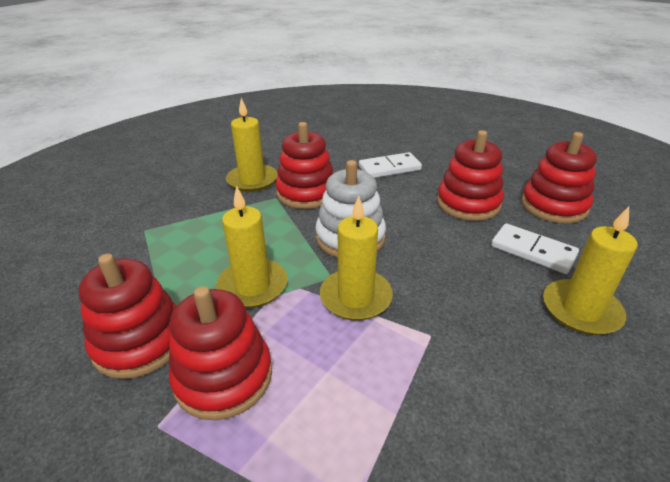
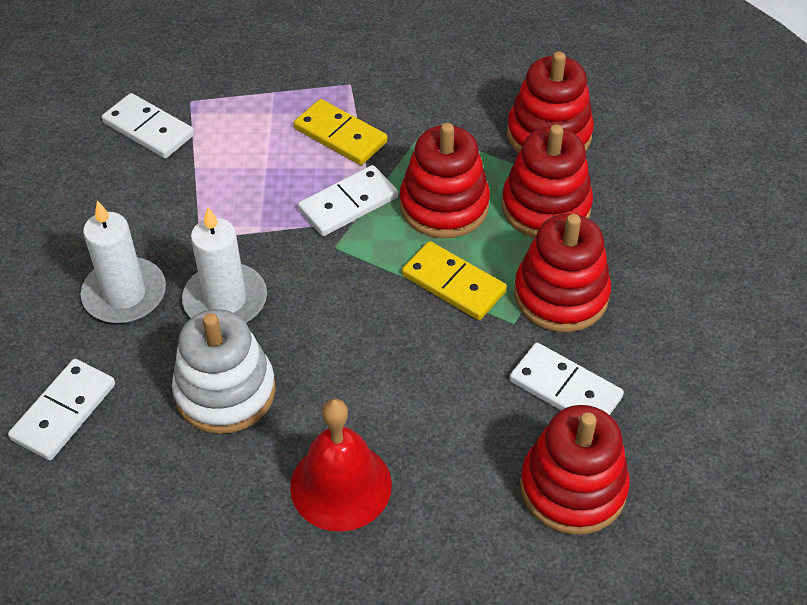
red bell: 0 -> 1
white candle: 0 -> 2
white domino: 2 -> 4
yellow candle: 4 -> 0
yellow domino: 0 -> 2

